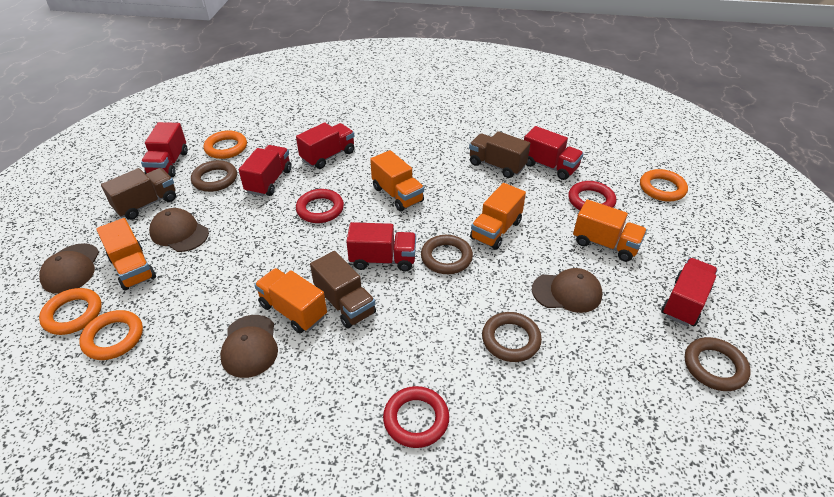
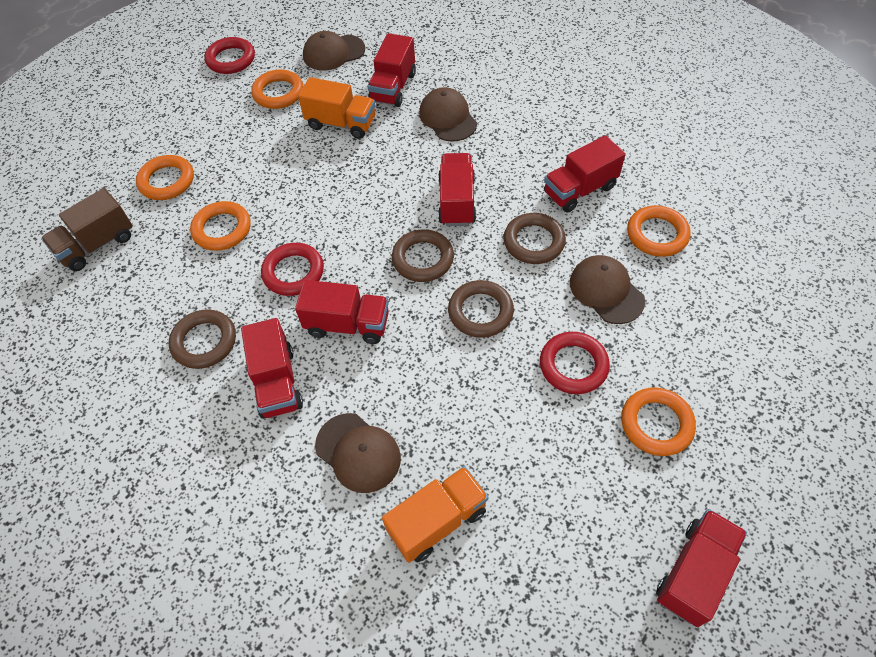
brown truck: 3 -> 1
orange ring: 4 -> 5
orange truck: 5 -> 2

